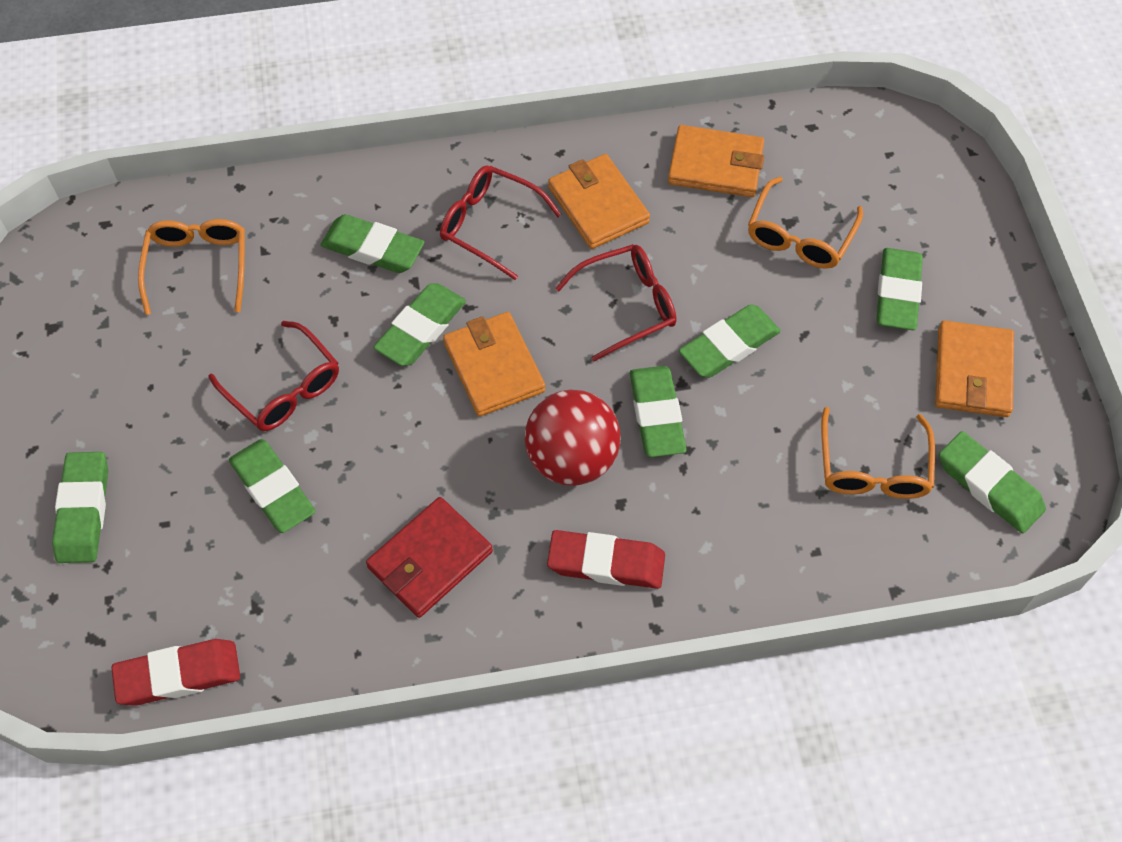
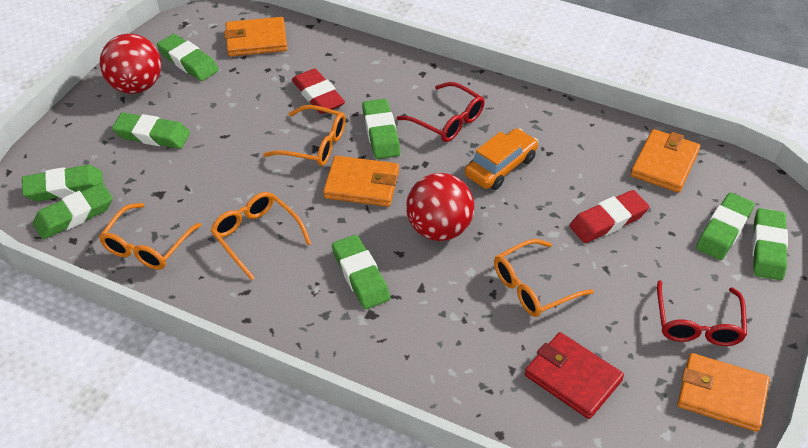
orange car: 0 -> 1
orange glasses: 3 -> 4
red ball: 1 -> 2
red glasses: 3 -> 2

